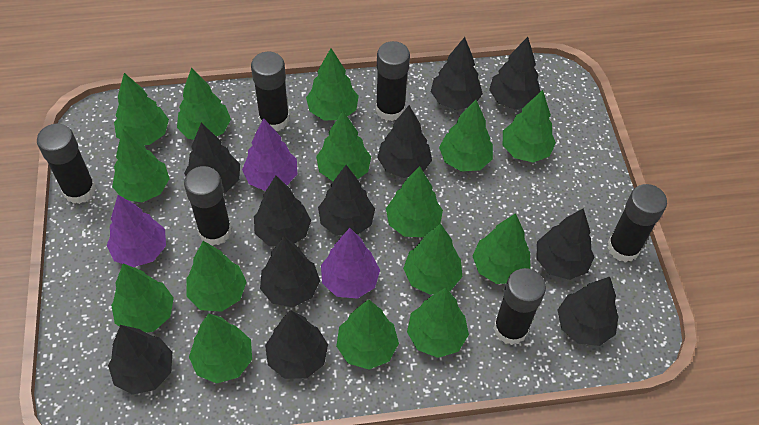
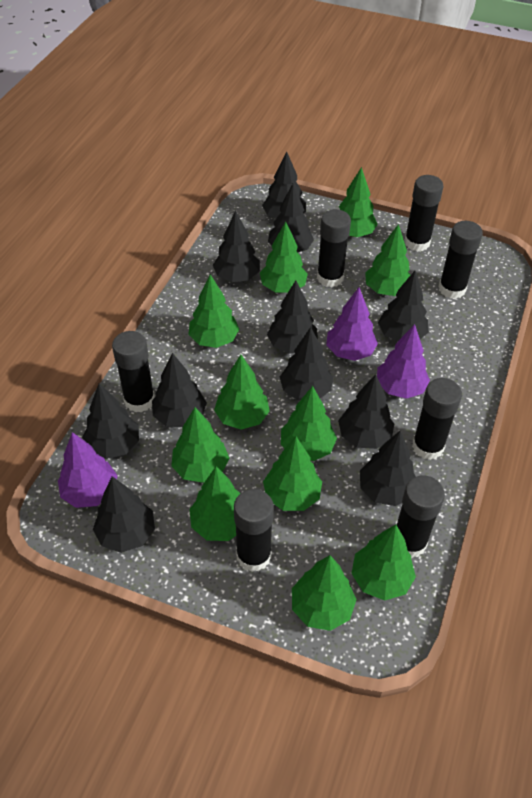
black glue stick: 6 -> 7
green tree: 15 -> 11

